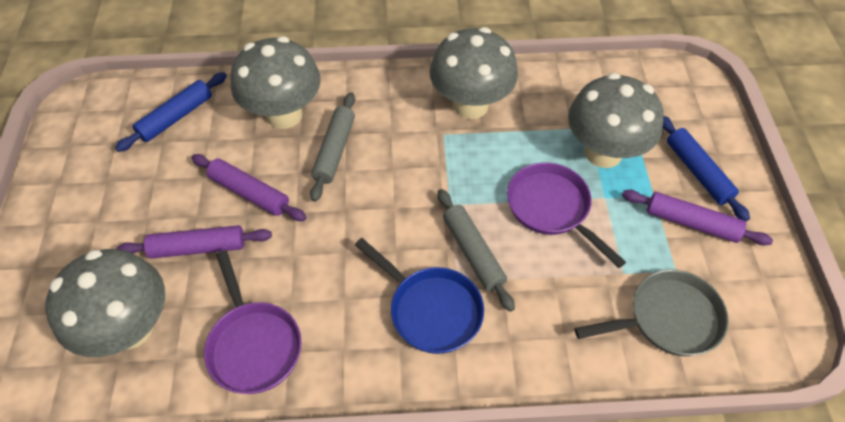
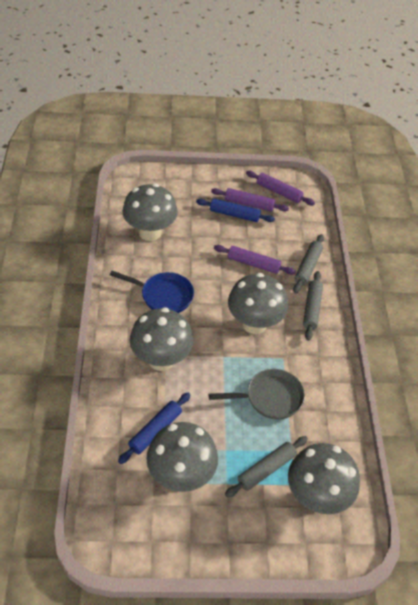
grey mushroom: 4 -> 5
grey rolling pin: 2 -> 3
purple pan: 2 -> 0

